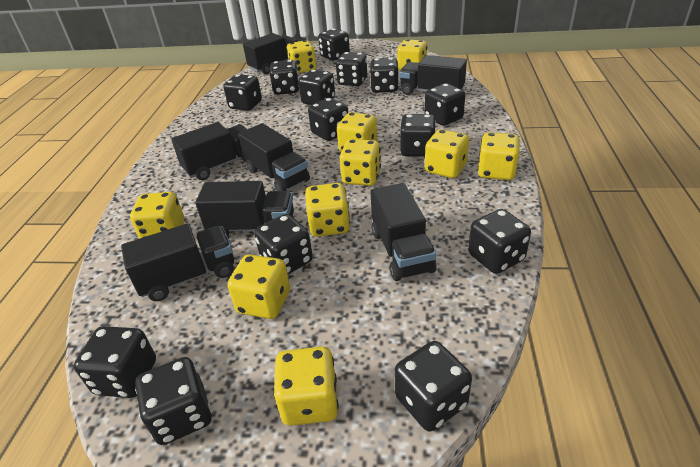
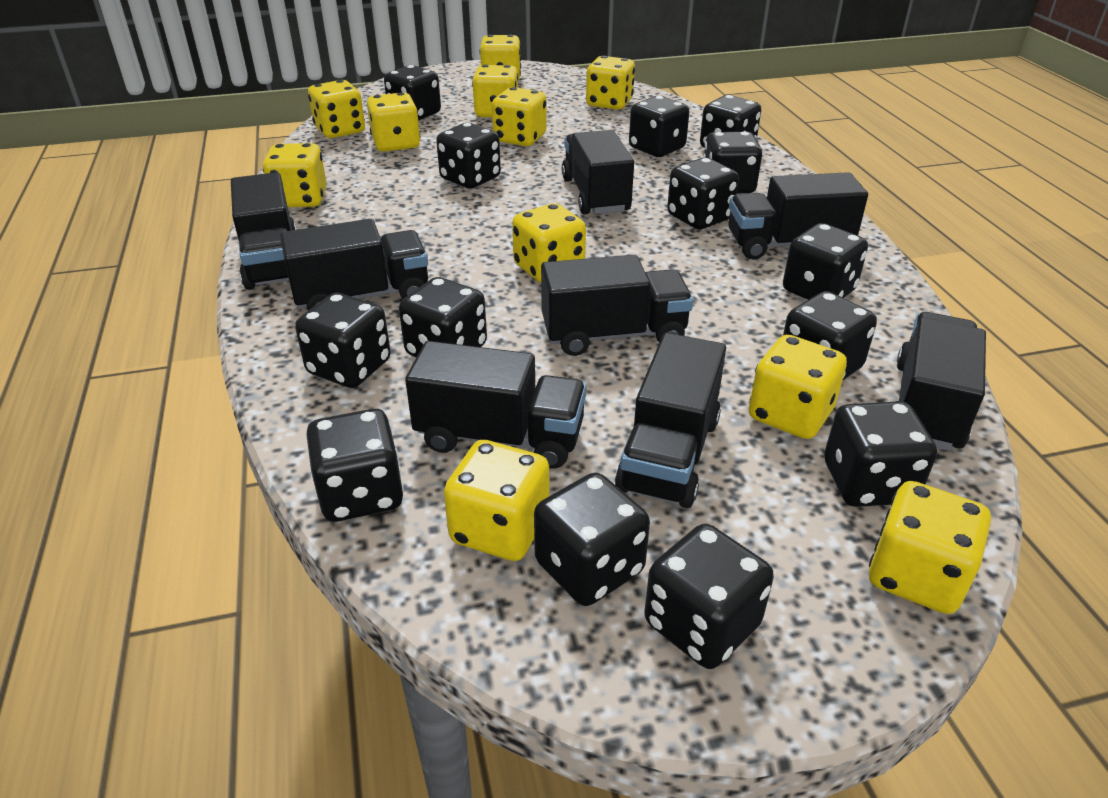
black truck: 7 -> 8
yellow dice: 10 -> 11

